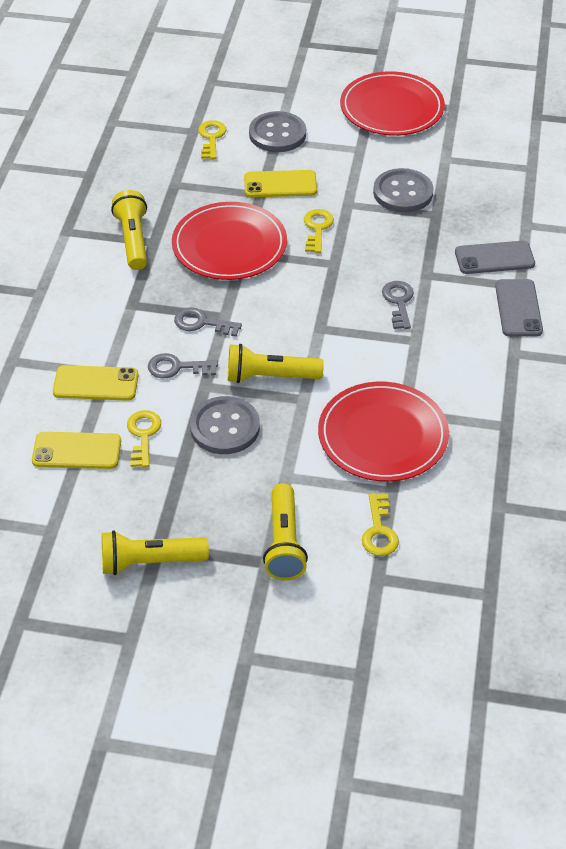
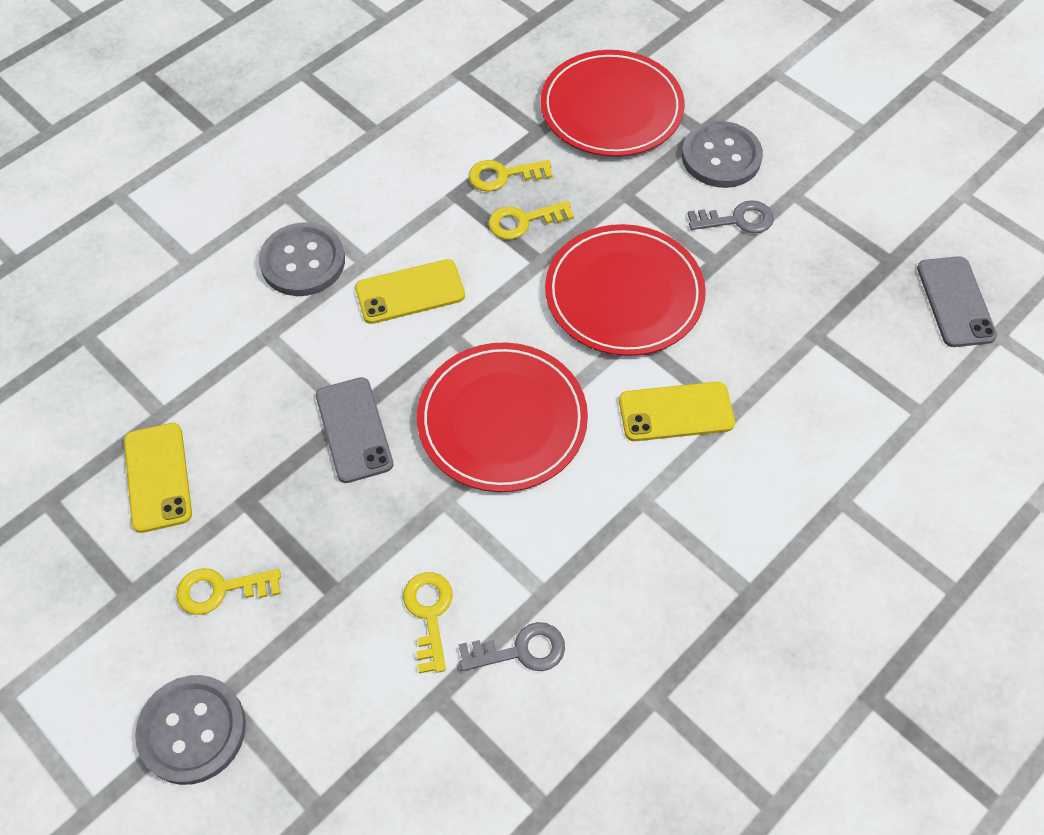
grey key: 3 -> 2
yellow flashlight: 4 -> 0

